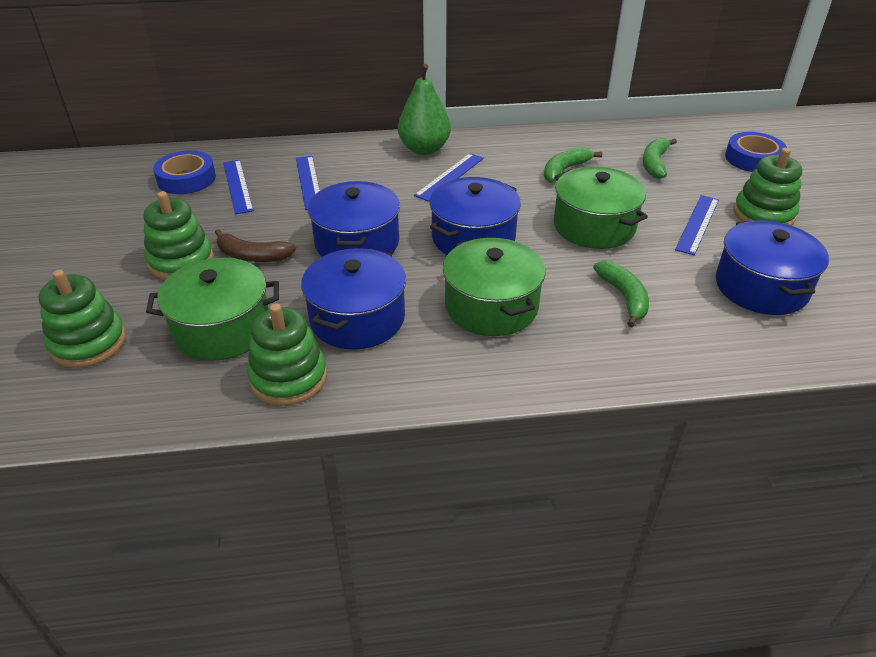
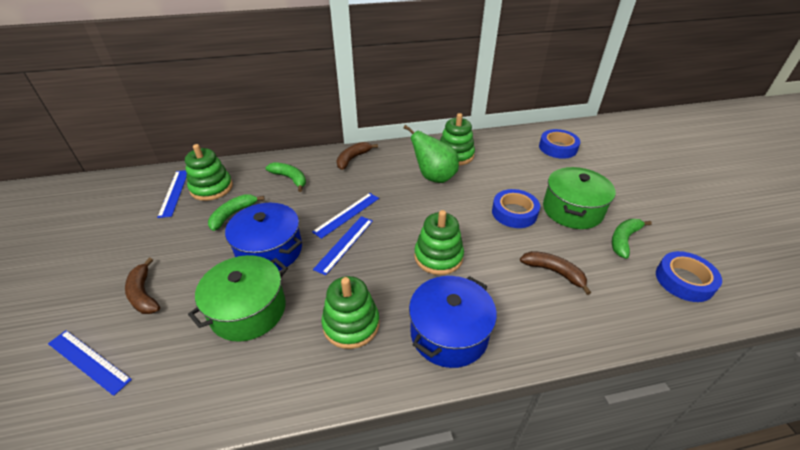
blue pot: 4 -> 2
blue tape: 2 -> 3
brown banana: 1 -> 3
green pot: 3 -> 2

